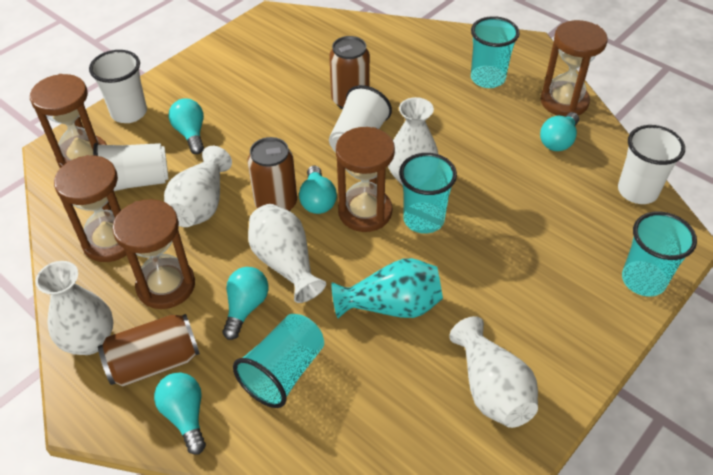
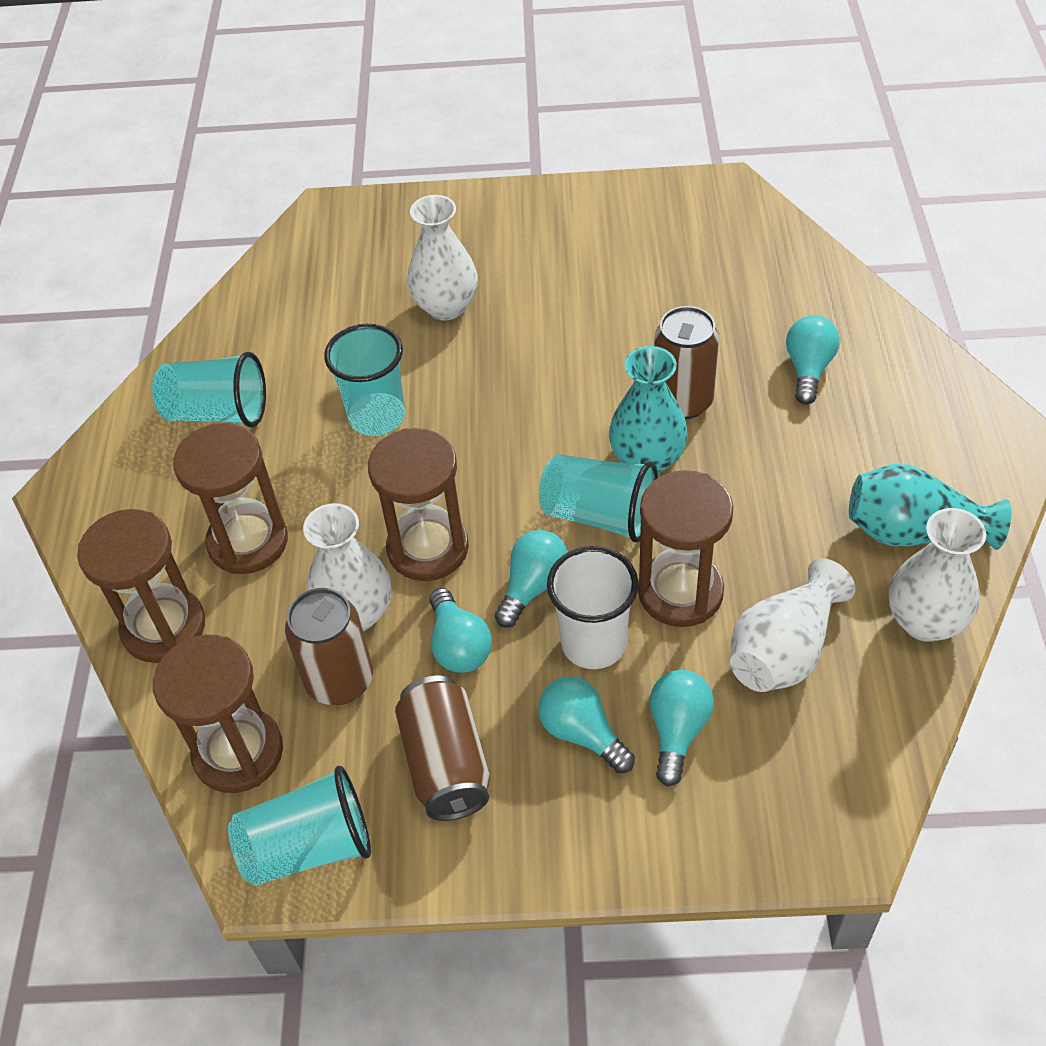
turquoise vase: 1 -> 2
white cup: 4 -> 1
white vase: 5 -> 4

